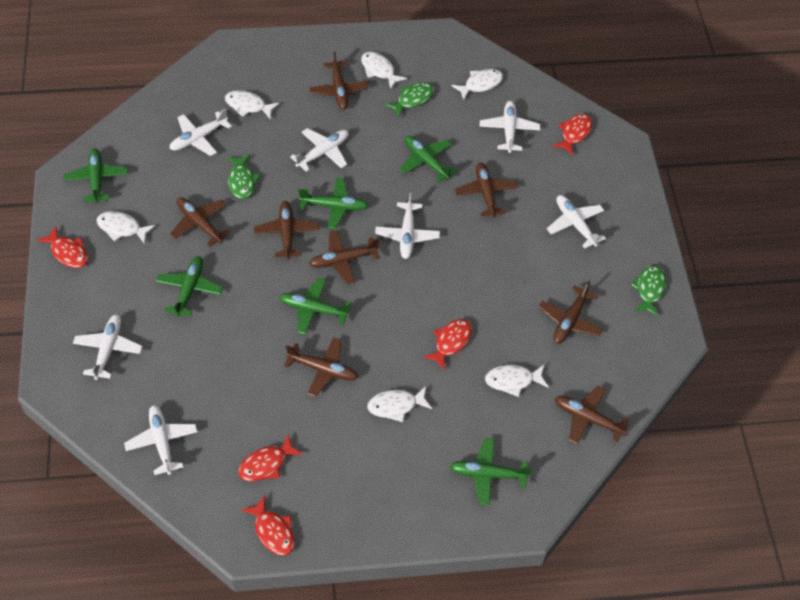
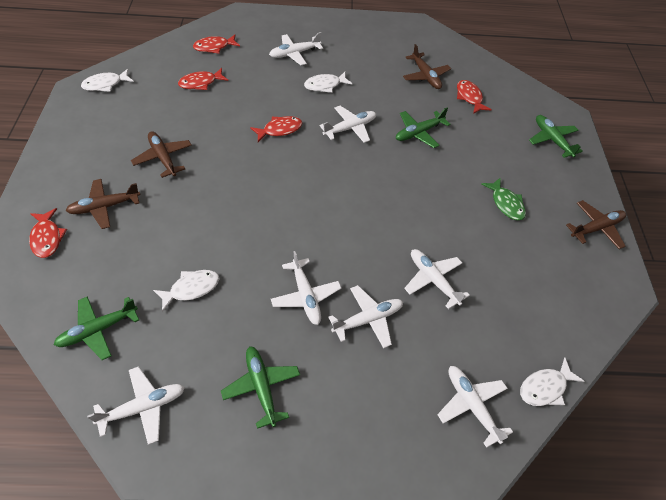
brown plane: 8 -> 4
green fish: 3 -> 1
green plane: 6 -> 4
white fish: 6 -> 4

